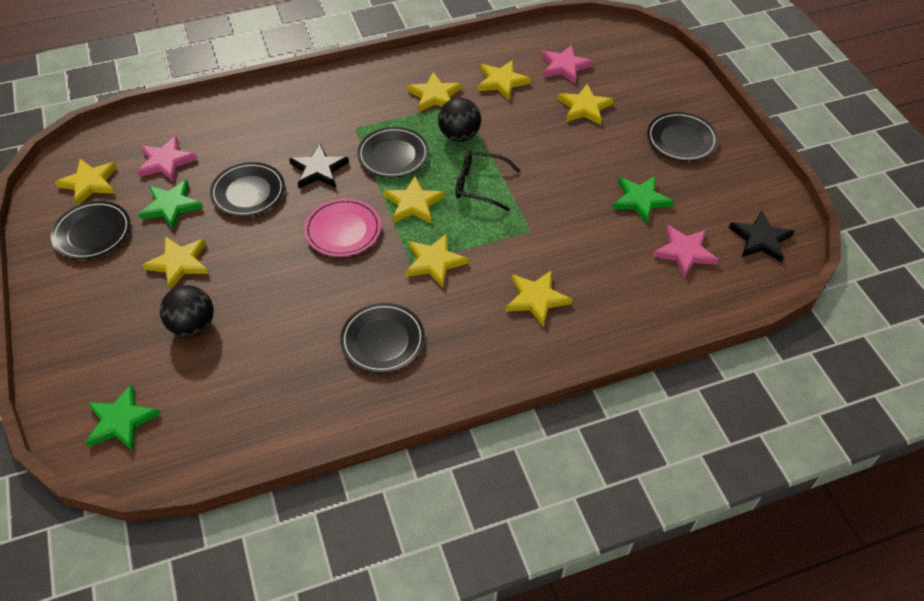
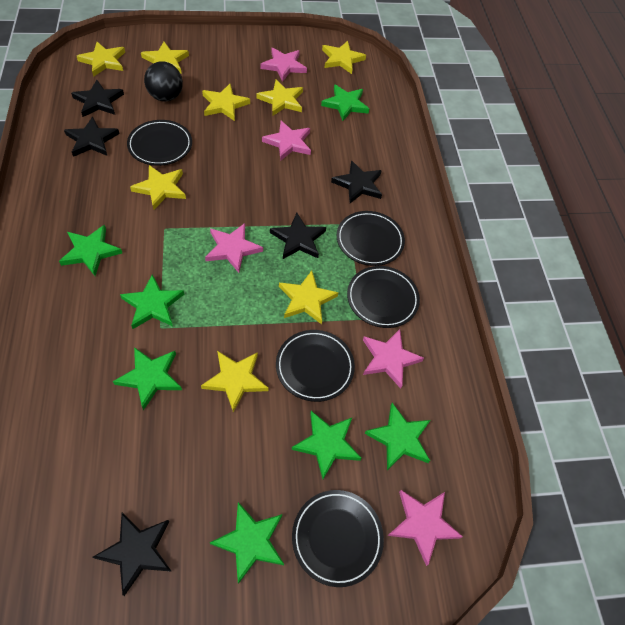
black ball: 2 -> 1
black glasses: 1 -> 0
black star: 2 -> 5
green star: 3 -> 7
pink plate: 1 -> 0
pink star: 3 -> 5

